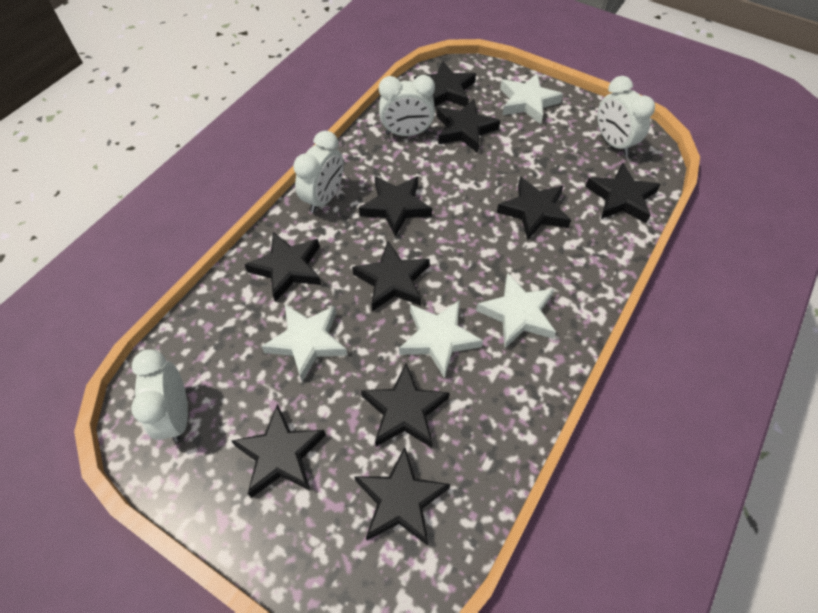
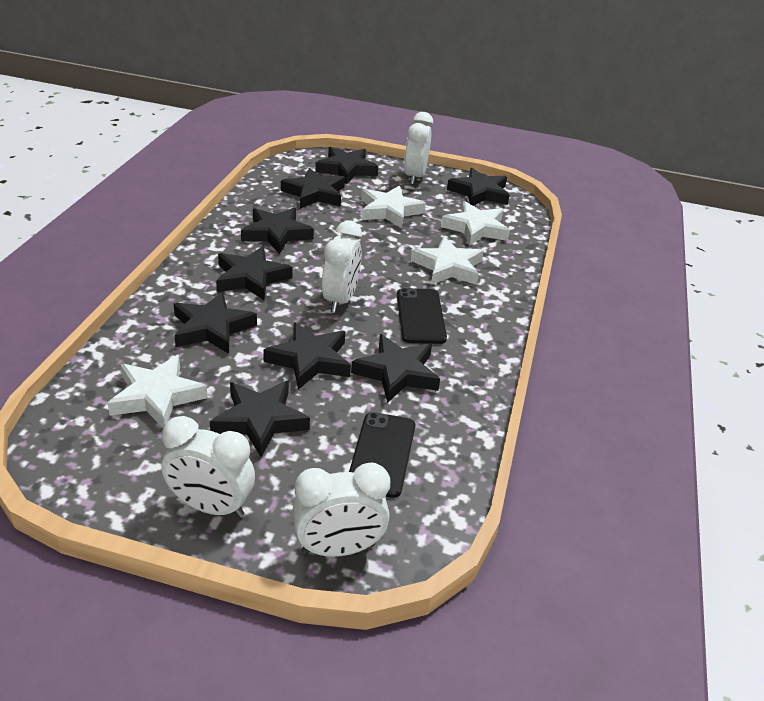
black phone: 0 -> 2
black star: 10 -> 9

